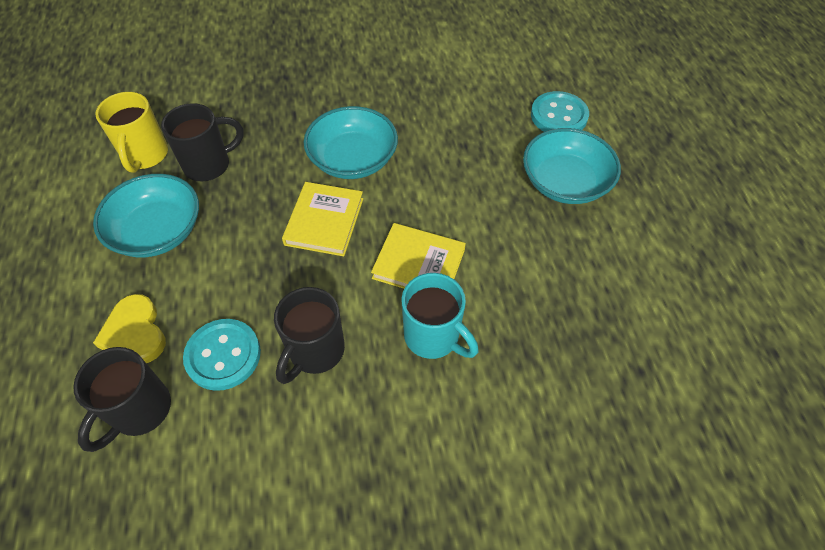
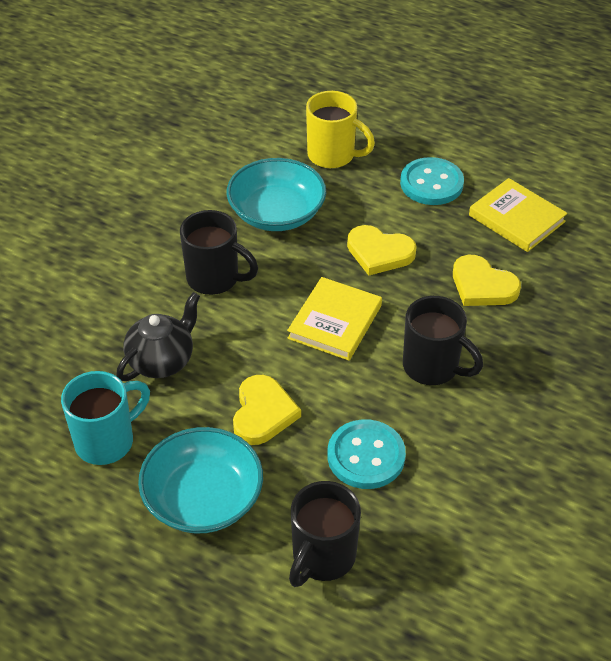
black teapot: 0 -> 1
turquoise bowl: 3 -> 2
yellow heart: 1 -> 3

